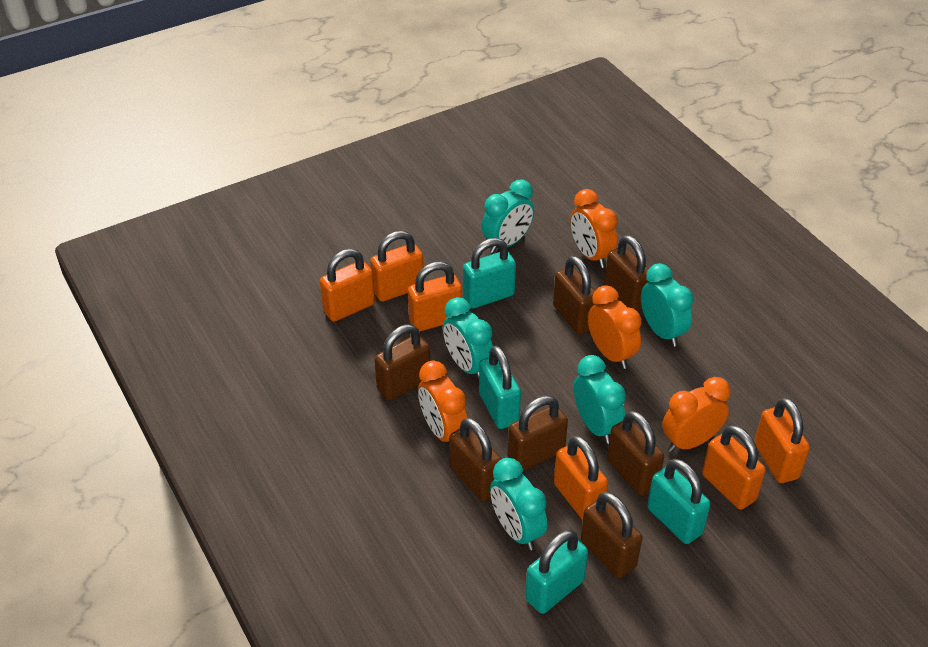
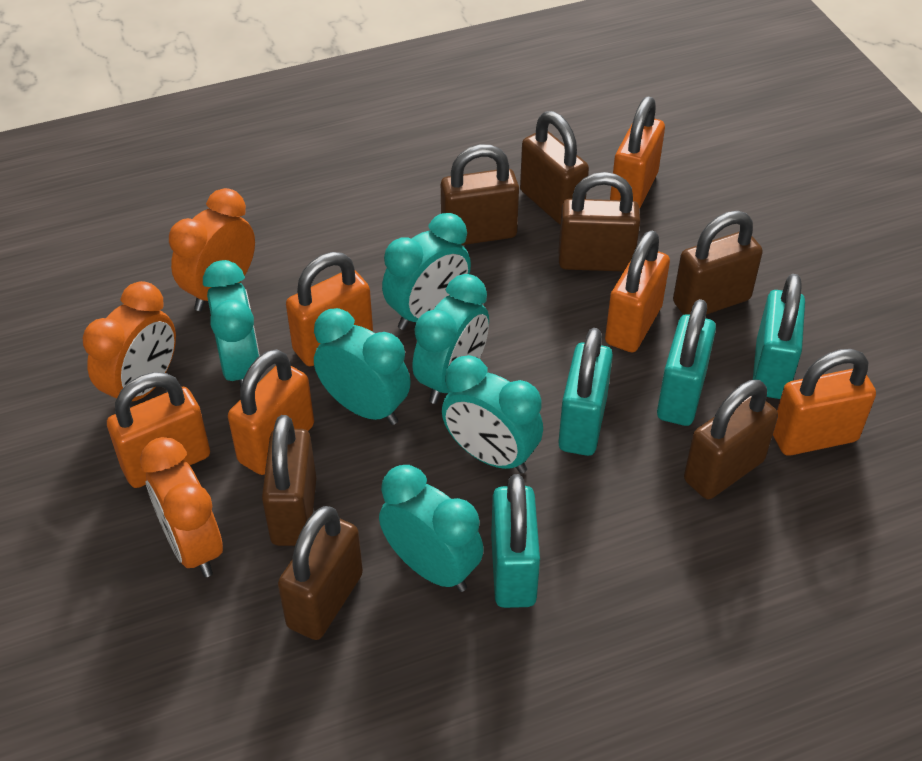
orange clock: 4 -> 3
turquoise clock: 5 -> 6

